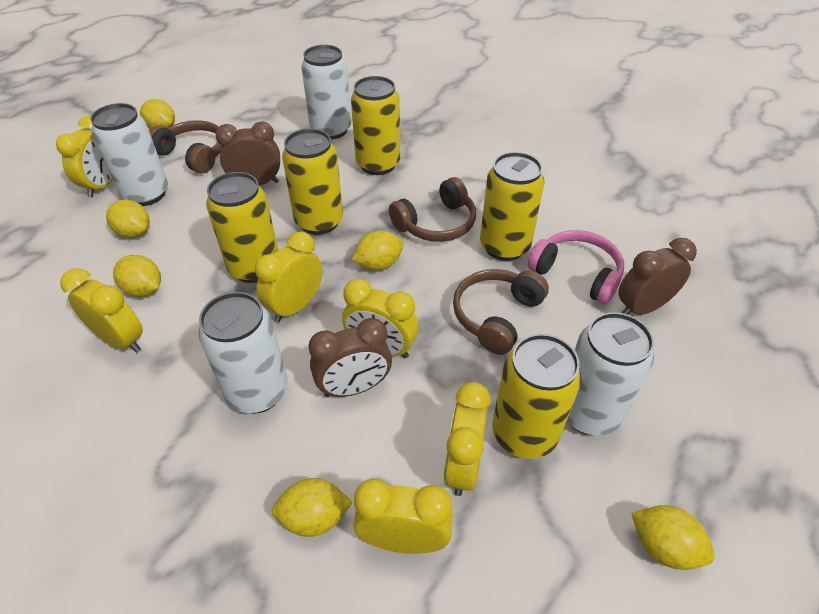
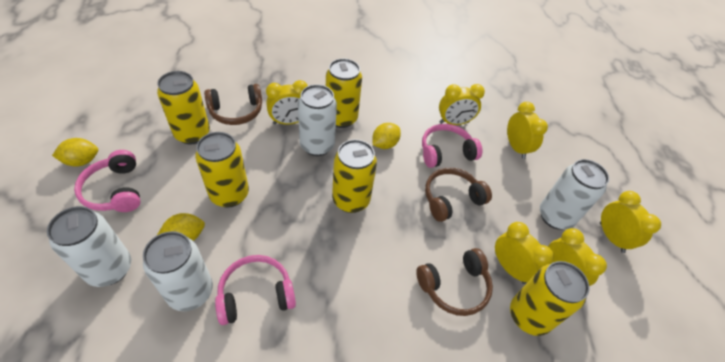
brown clock: 3 -> 0
pink headphones: 1 -> 3
yellow lemon: 6 -> 3

